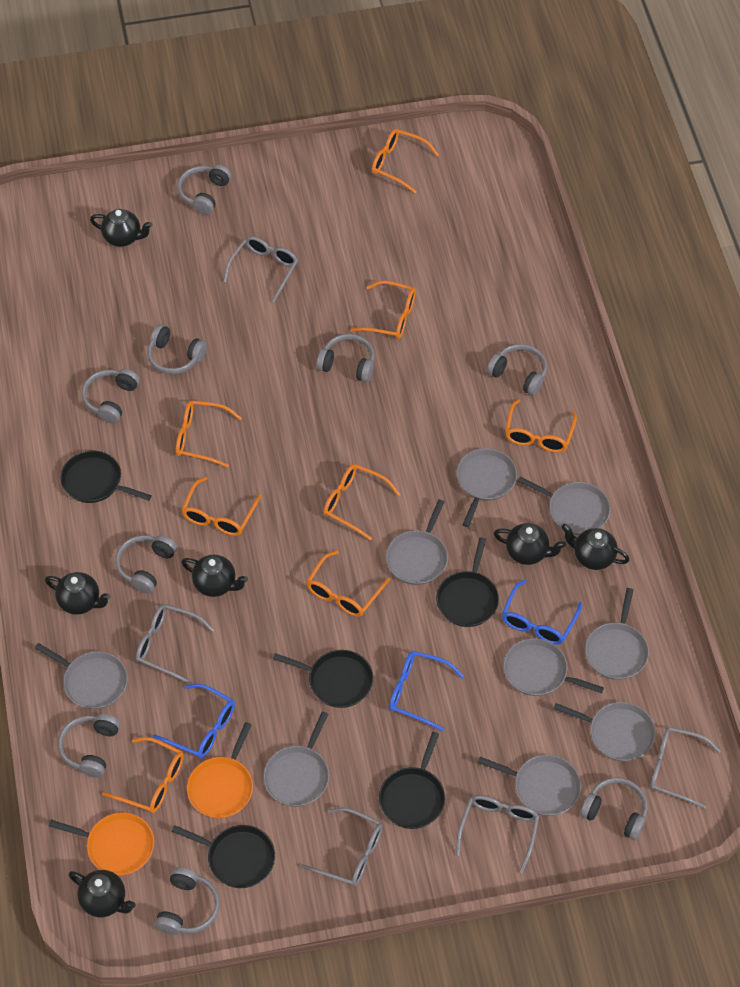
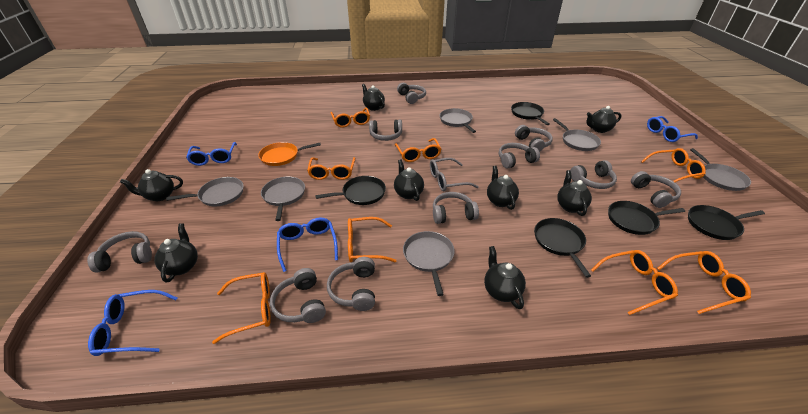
black teapot: 6 -> 8
blue glasses: 3 -> 4
grey glasses: 5 -> 1
grey headphones: 9 -> 10
grey pan: 9 -> 6
orange pan: 2 -> 1

